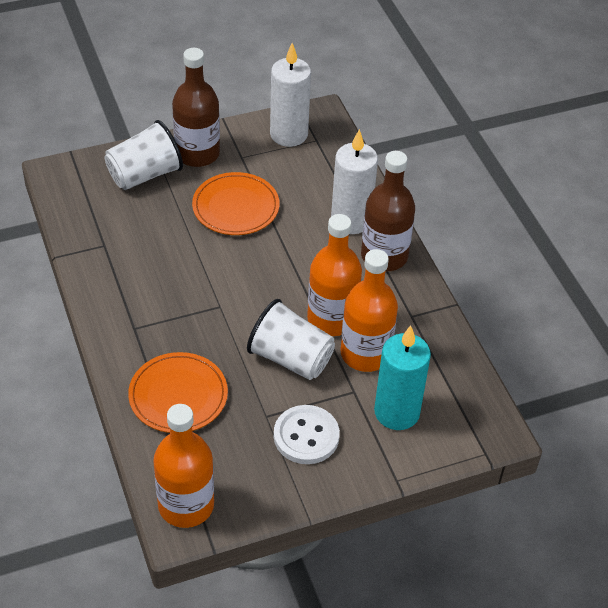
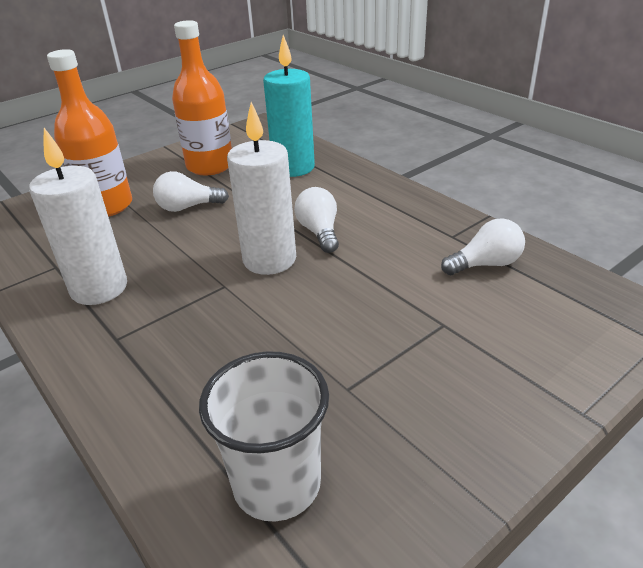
brown bottle: 2 -> 0
orange bottle: 3 -> 2
orange plate: 2 -> 0
white button: 1 -> 0
white cup: 2 -> 1
white light bulb: 0 -> 3

